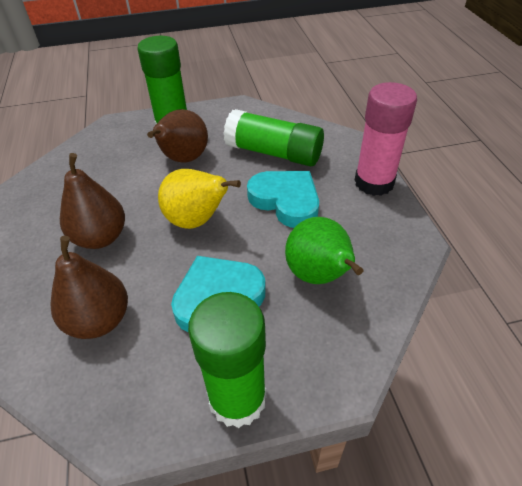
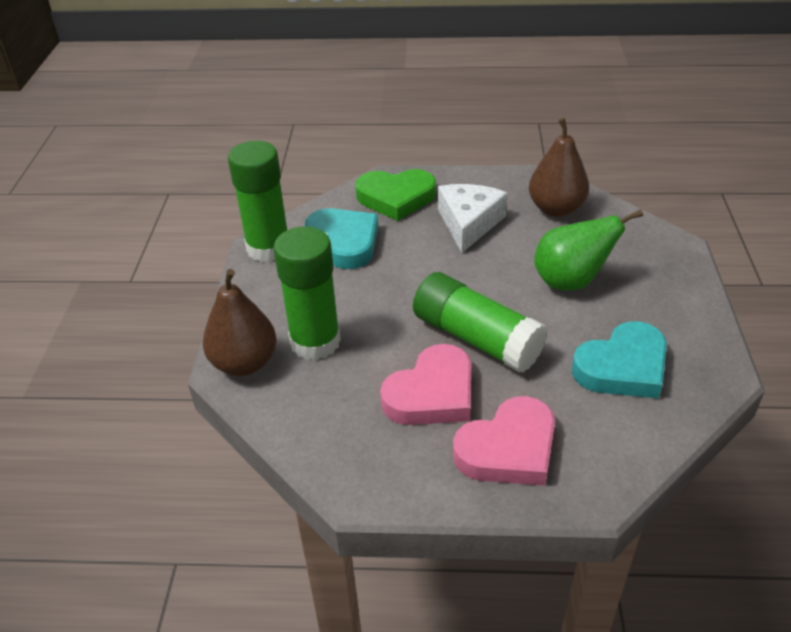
brown pear: 3 -> 2
green heart: 0 -> 1
pink glue stick: 1 -> 0
pink heart: 0 -> 2
white cheese: 0 -> 1
yellow pear: 1 -> 0

